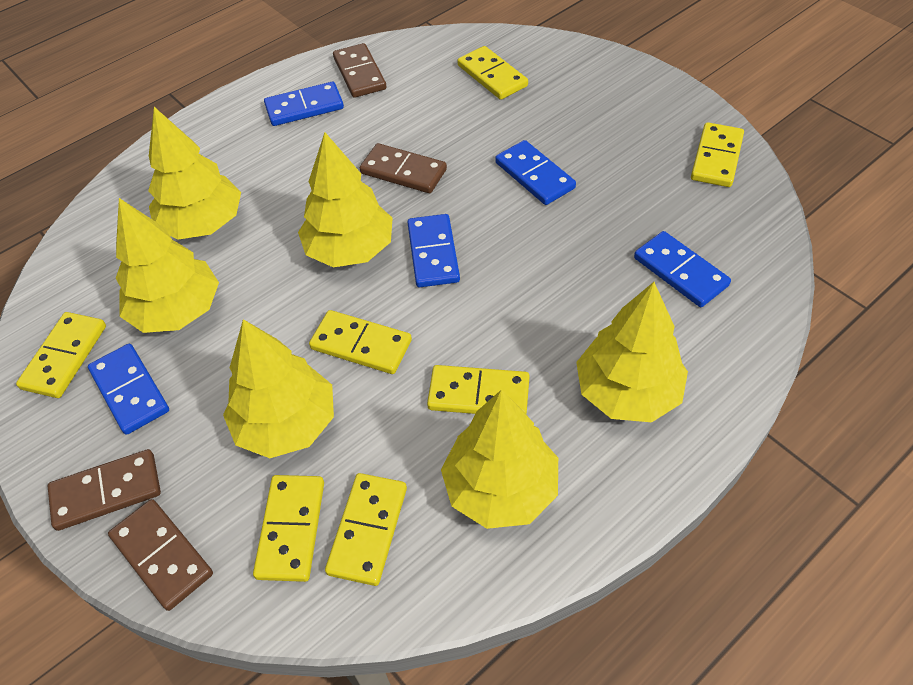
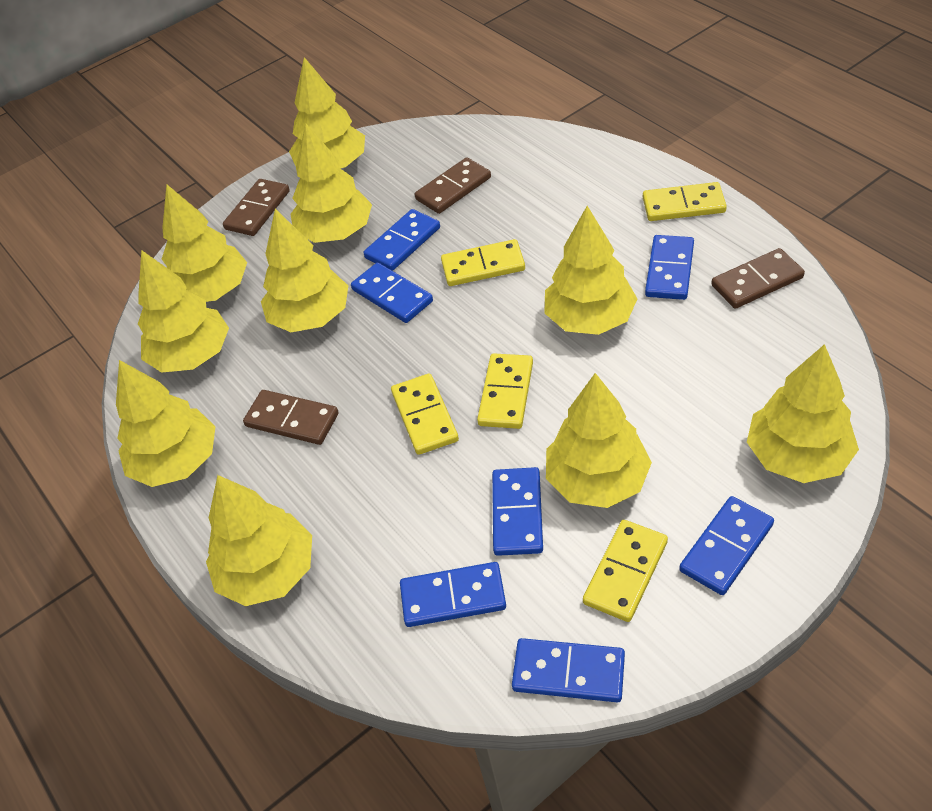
blue domino: 5 -> 7
yellow domino: 7 -> 5
yellow tree: 6 -> 10

